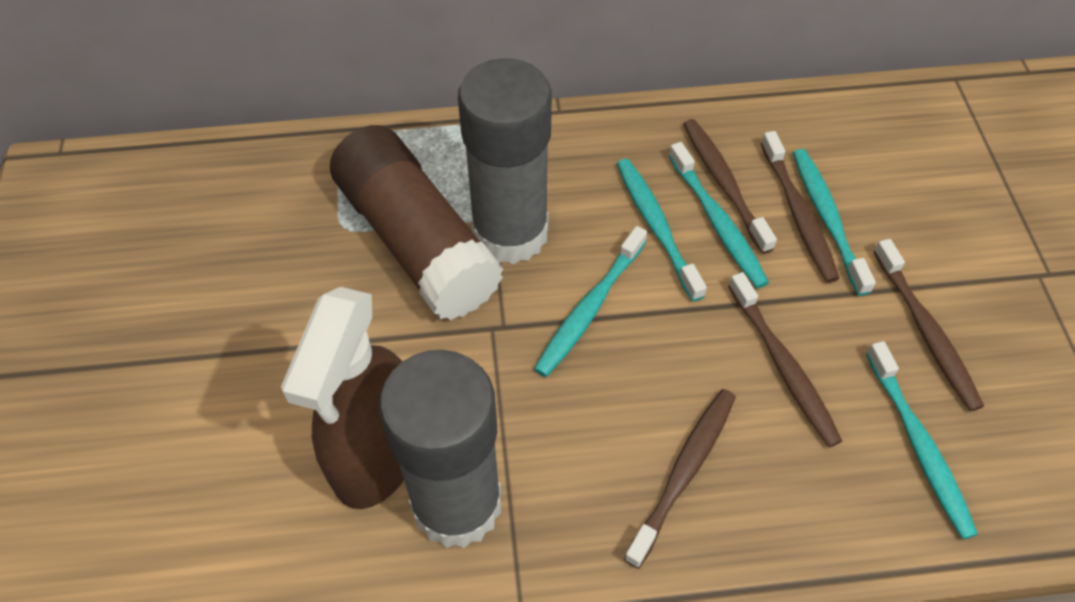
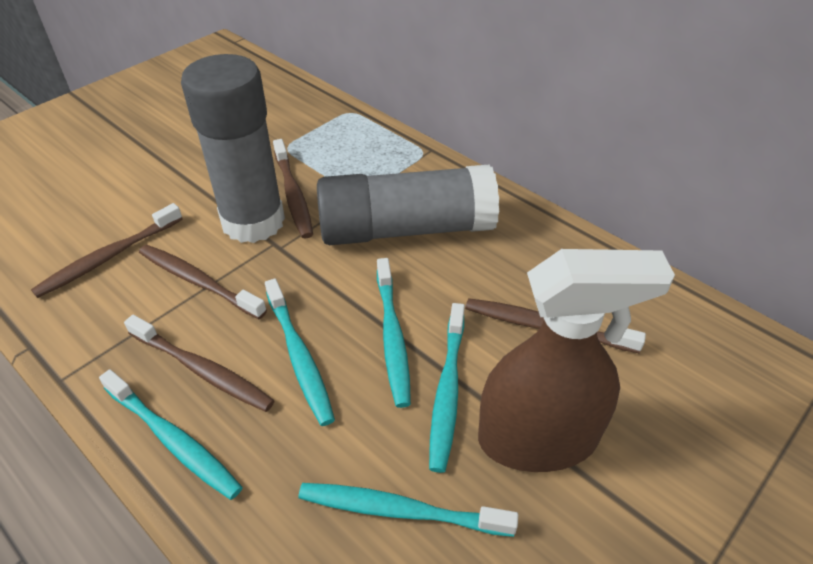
brown glue stick: 1 -> 0

